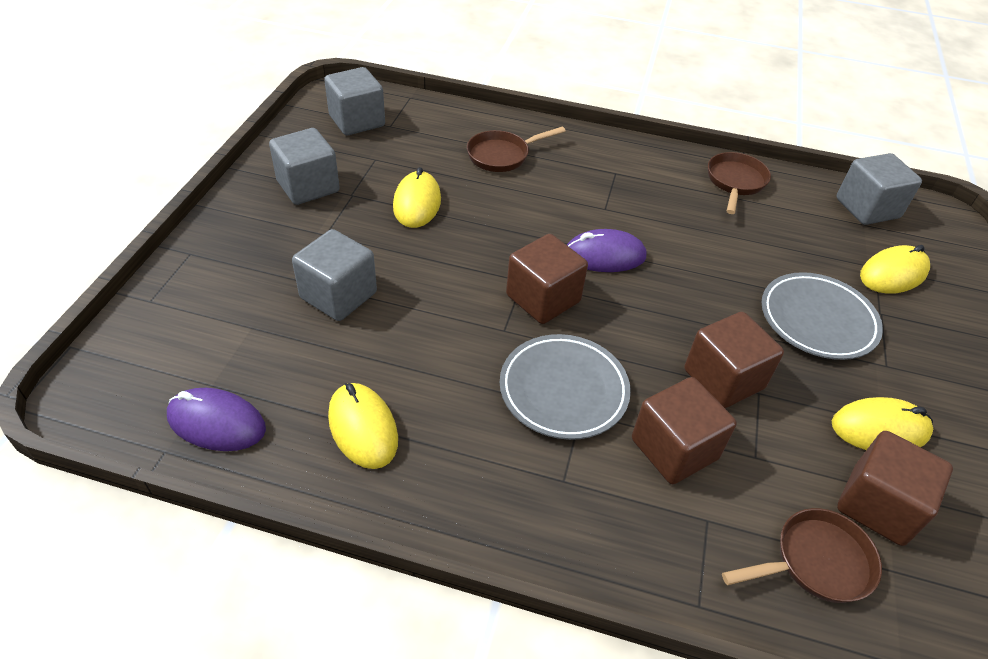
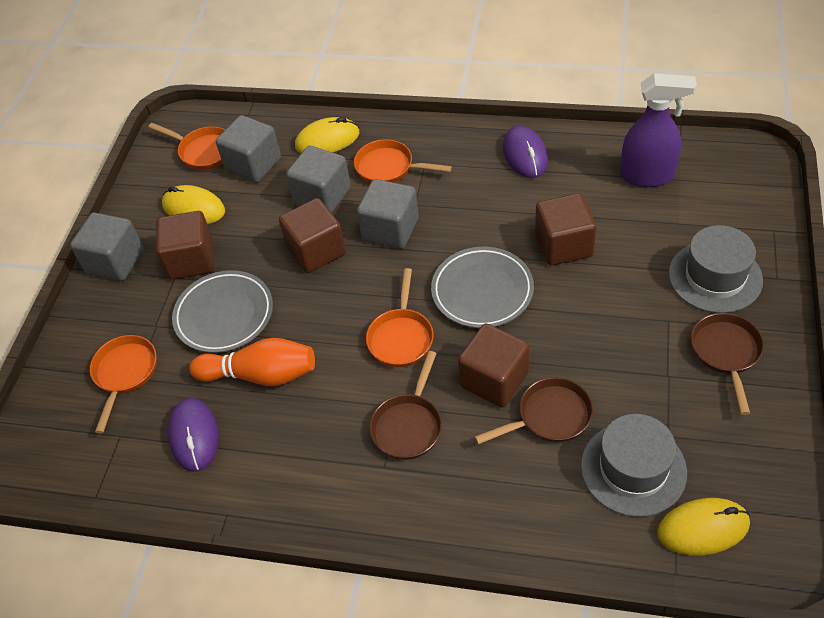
grey hat: 0 -> 2
orange bowling pin: 0 -> 1
orange pan: 0 -> 4
purple spray bottle: 0 -> 1
yellow mouse: 4 -> 3

